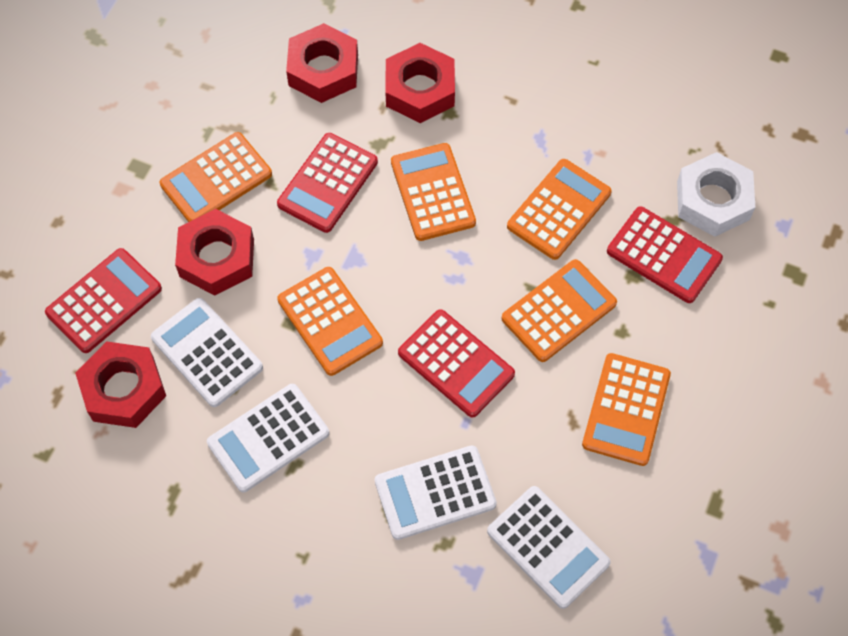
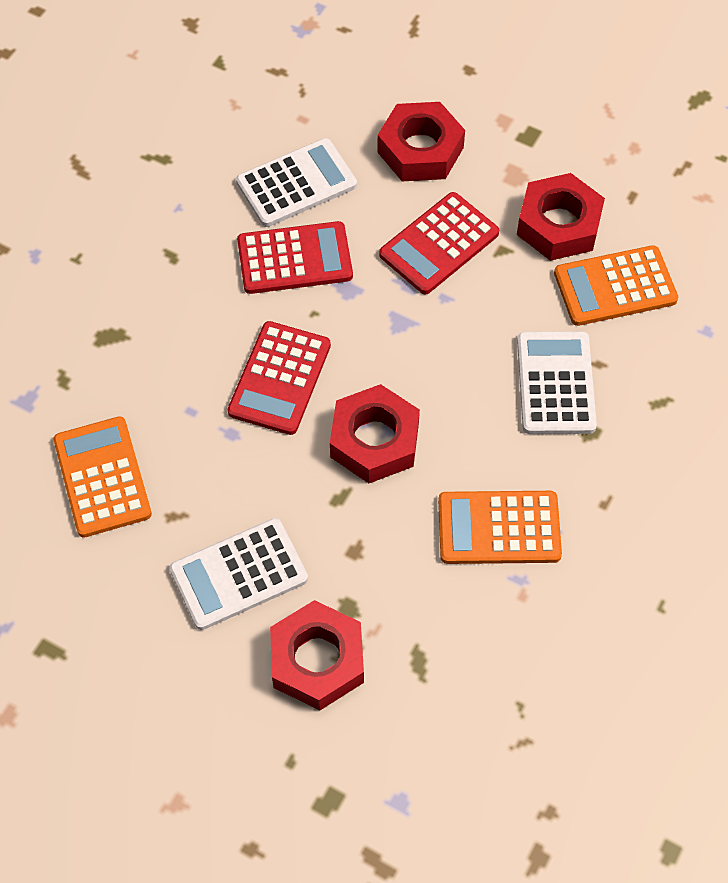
orange calculator: 6 -> 3
red calculator: 4 -> 3
white calculator: 4 -> 3
white nut: 1 -> 0

